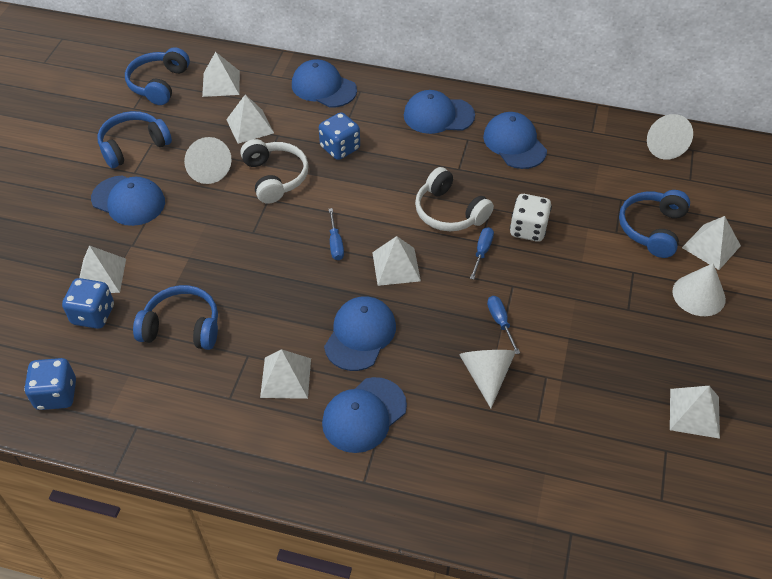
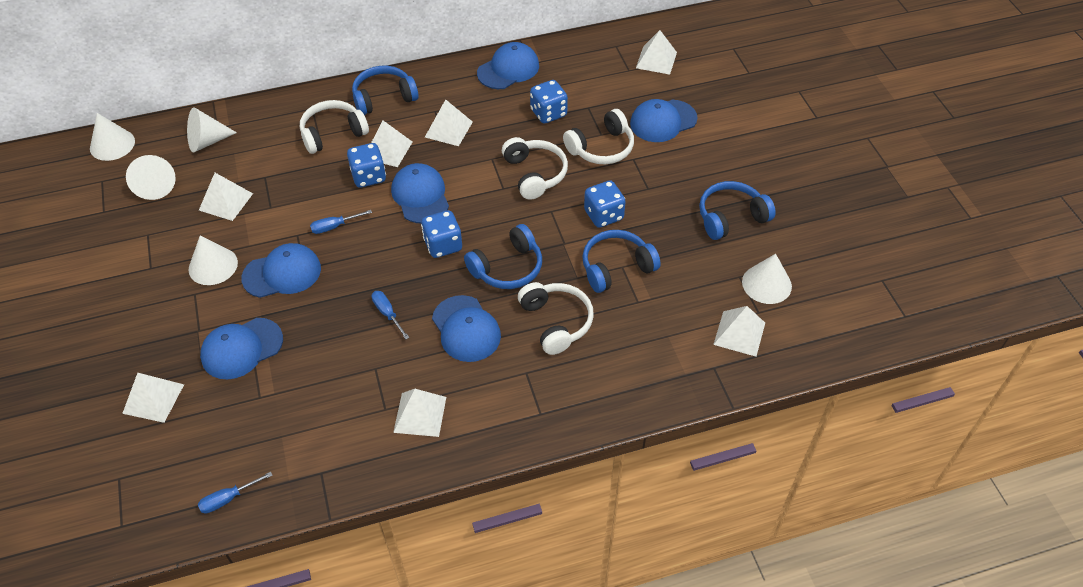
blue dice: 3 -> 4
white cone: 4 -> 5
white dice: 1 -> 0
white headphones: 2 -> 4

